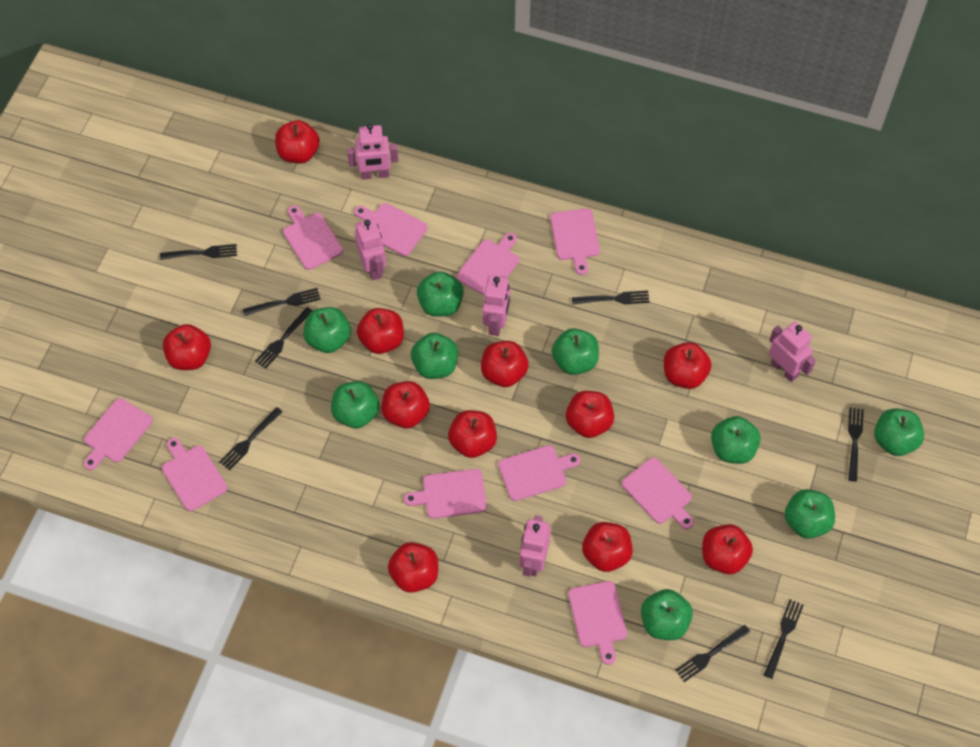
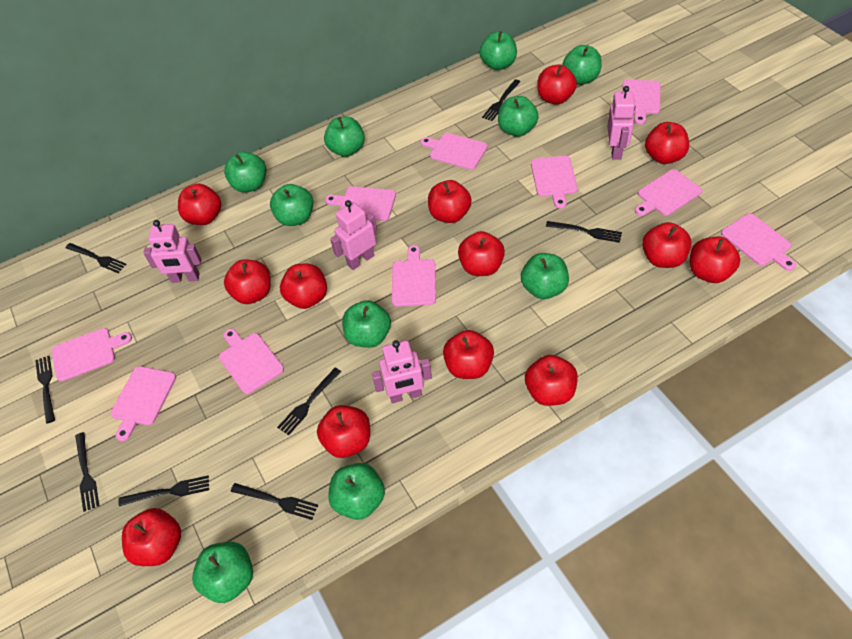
green apple: 9 -> 10
pink robot: 5 -> 4
red apple: 11 -> 13

